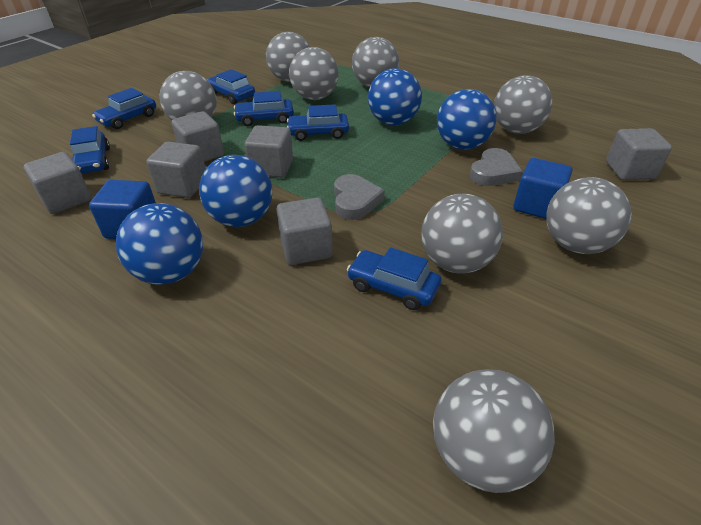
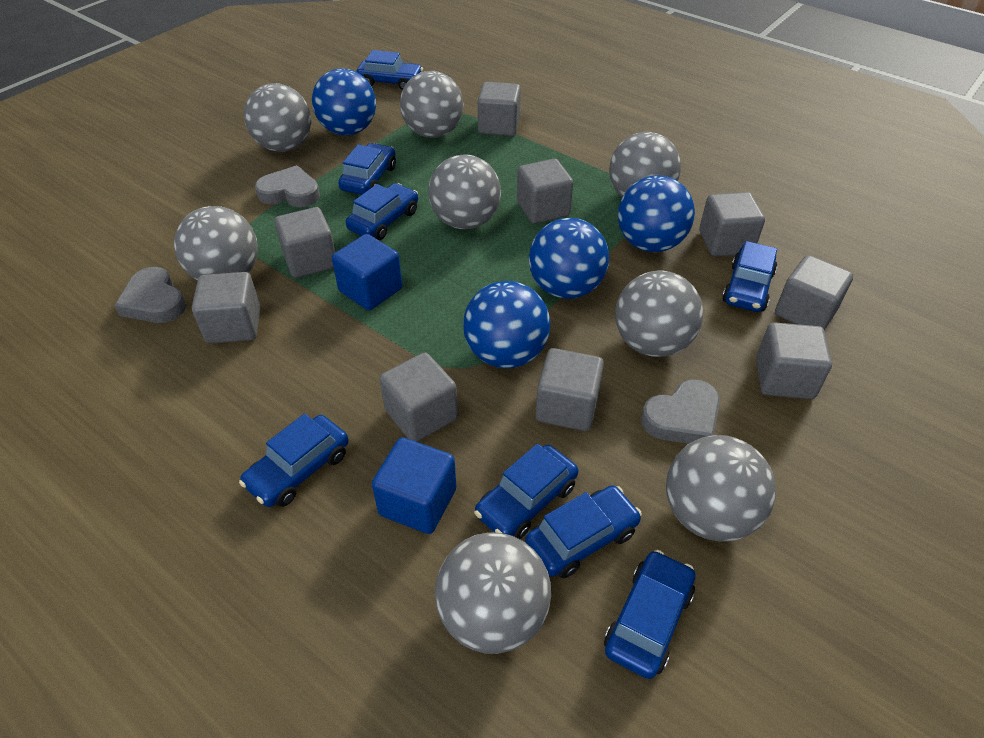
blue car: 6 -> 8
grey cube: 6 -> 9
grey heart: 2 -> 3

